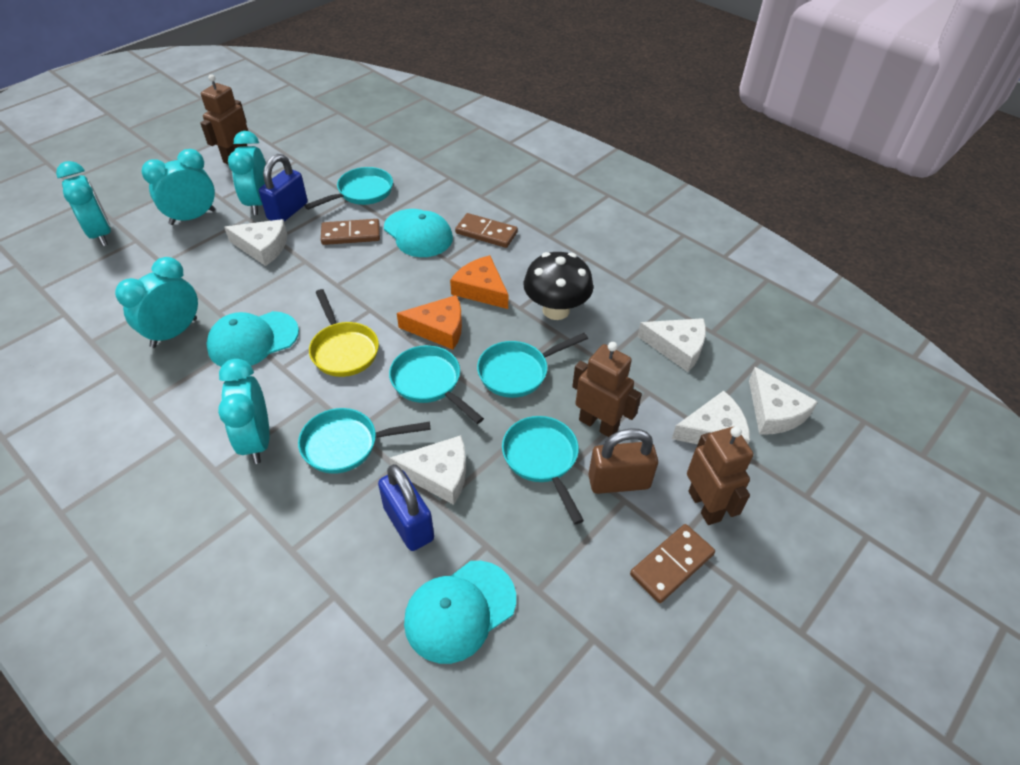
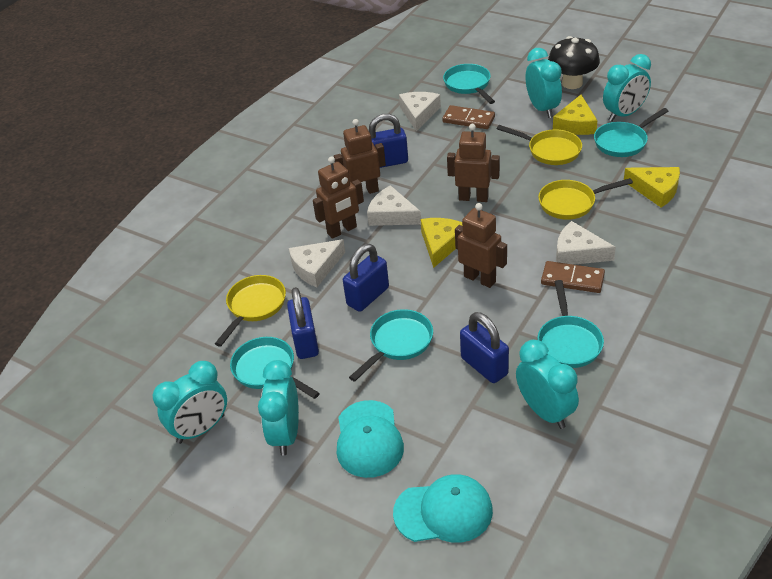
blue padlock: 2 -> 4
brown domino: 3 -> 2
brown padlock: 1 -> 0
brown robot: 3 -> 4
orange cheese: 2 -> 0
turquoise cap: 3 -> 2
white cheese: 5 -> 4
yellow cheese: 0 -> 3
yellow pan: 1 -> 3

